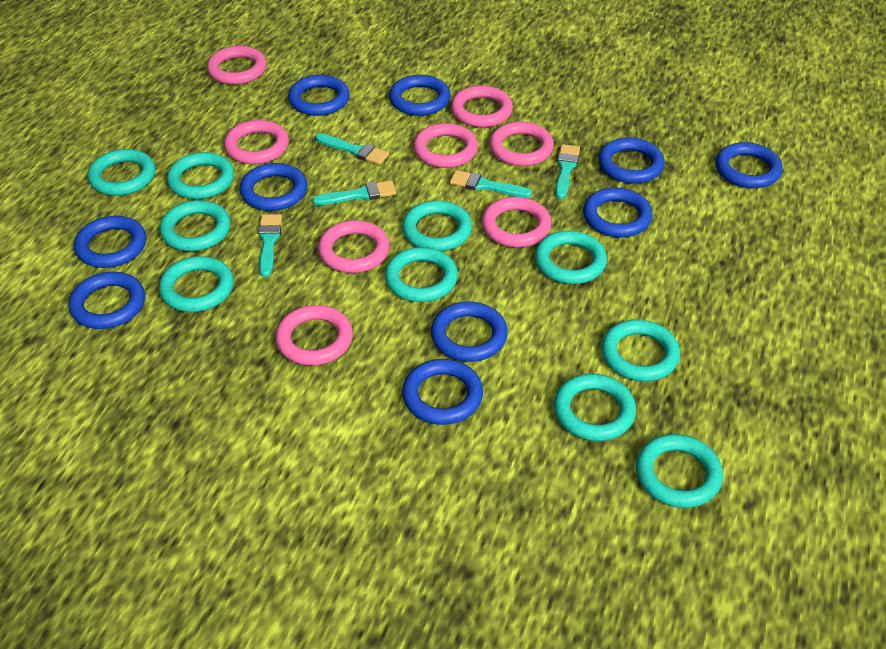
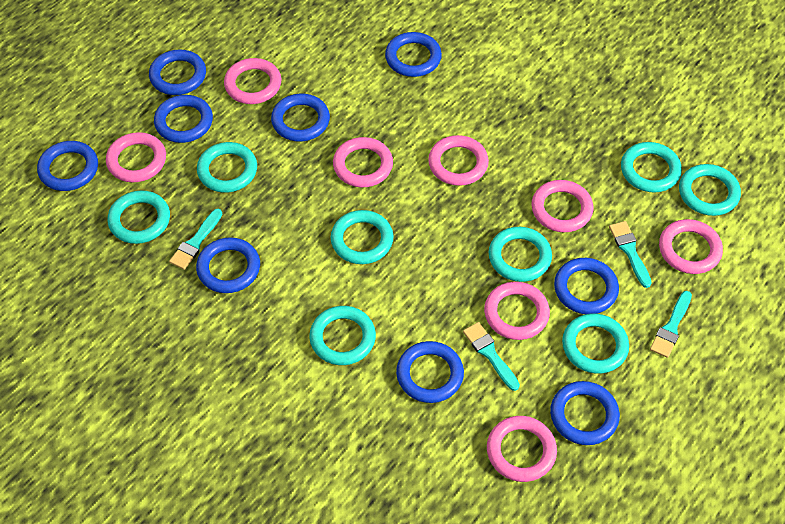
blue ring: 10 -> 9
turquoise brush: 5 -> 4
turquoise ring: 10 -> 8

